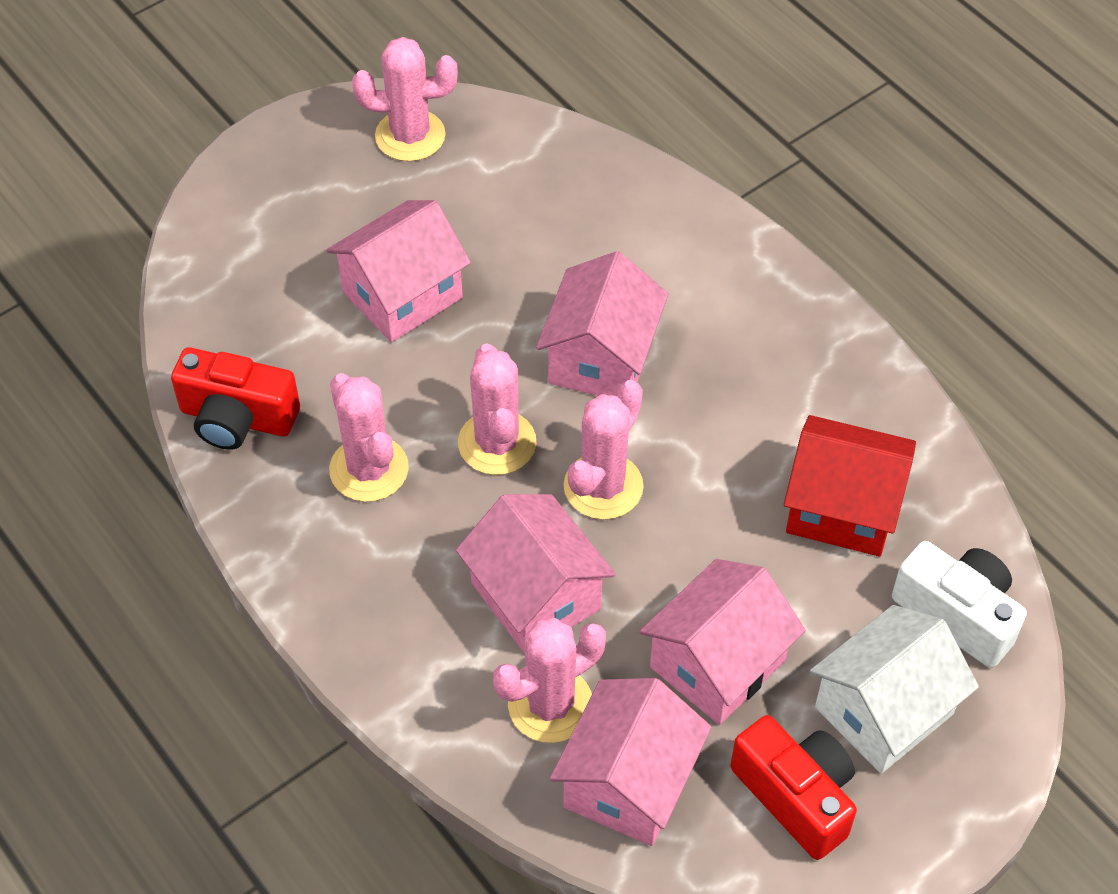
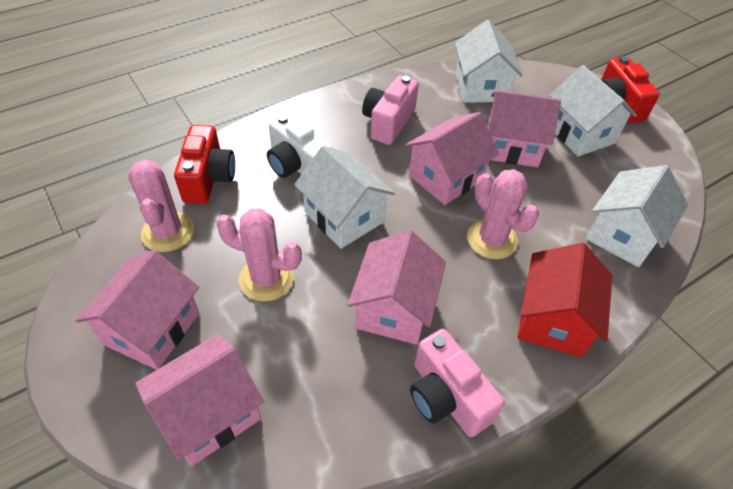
pink cactus: 5 -> 3
pink camera: 0 -> 2
white house: 1 -> 4

